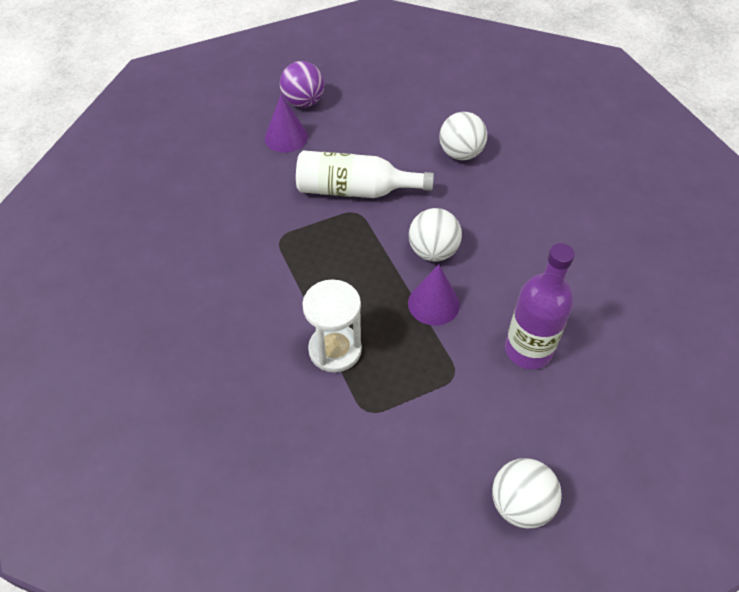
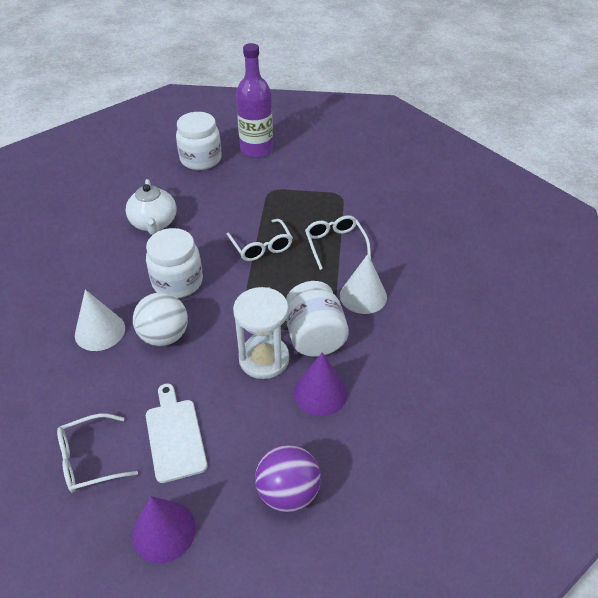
white ball: 3 -> 1
white bottle: 1 -> 0
white cone: 0 -> 2
white cutting board: 0 -> 1
white glasses: 0 -> 3
white jar: 0 -> 3
white teapot: 0 -> 1

